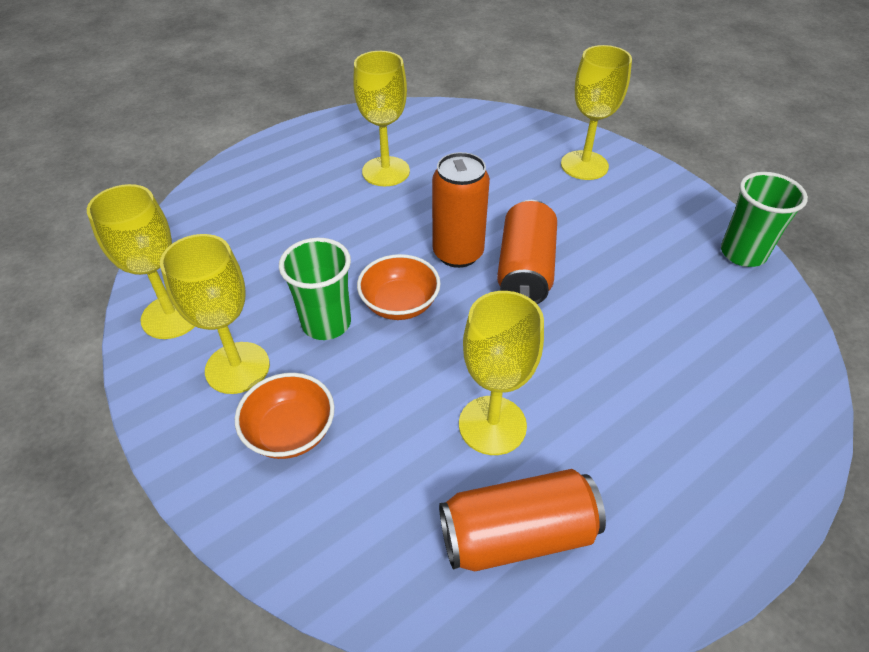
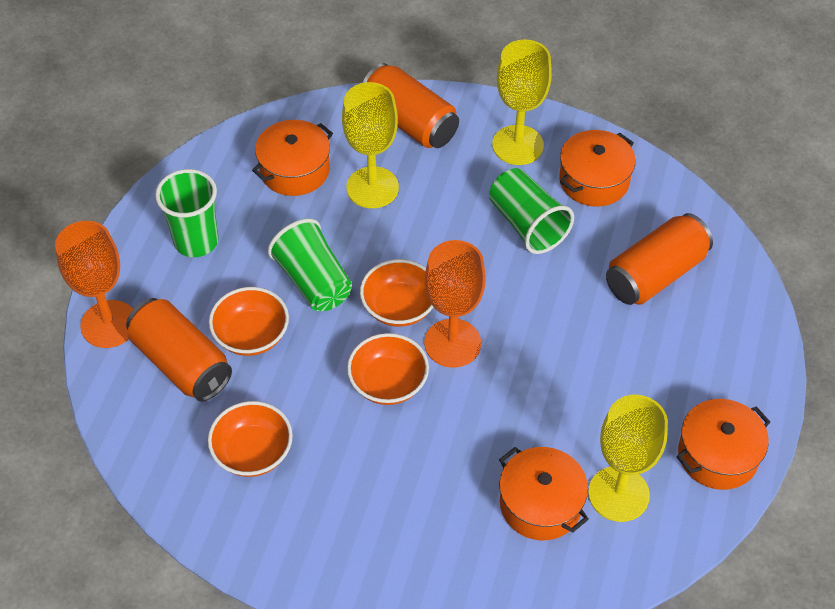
green cup: 2 -> 3
orange bowl: 2 -> 4
orange goblet: 0 -> 2
orange pot: 0 -> 4
yellow goblet: 5 -> 3

